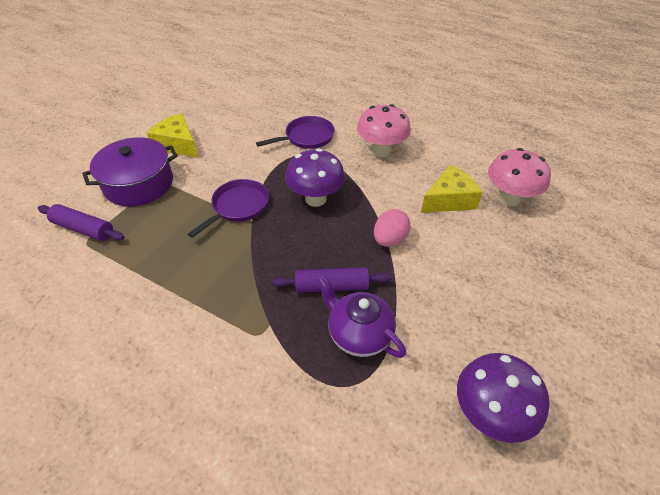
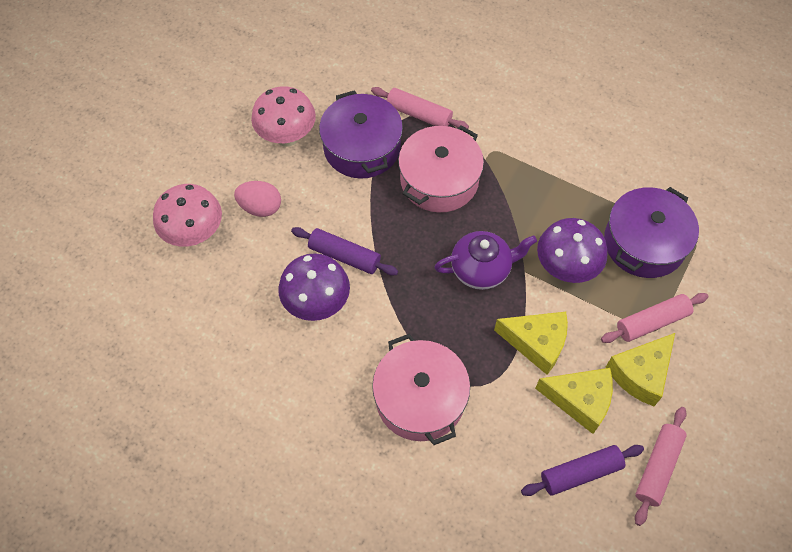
pink pot: 0 -> 2
pink rolling pin: 0 -> 3
purple pan: 2 -> 0
purple pot: 1 -> 2
yellow cheese: 2 -> 3

